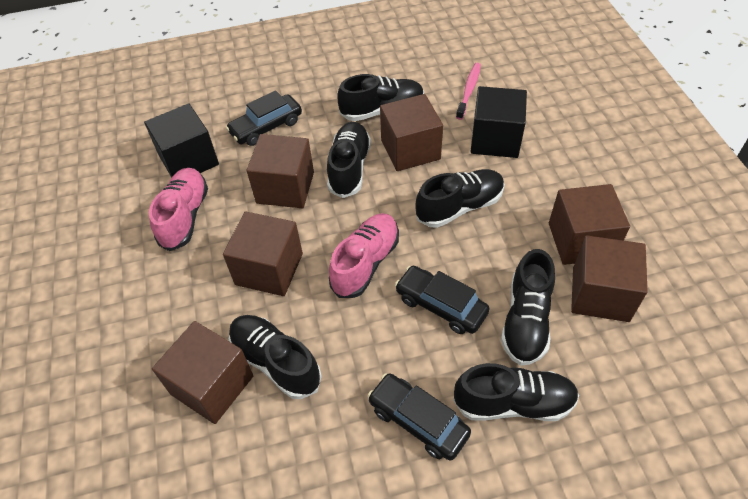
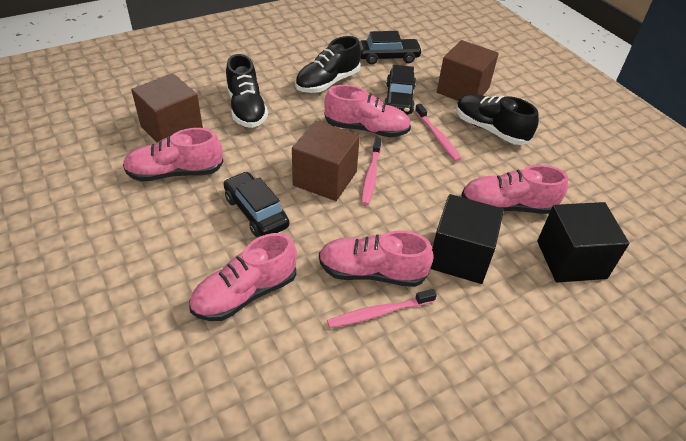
black shoe: 6 -> 3
brown cube: 6 -> 3
pink shoe: 2 -> 5
pink toothbrush: 1 -> 3

